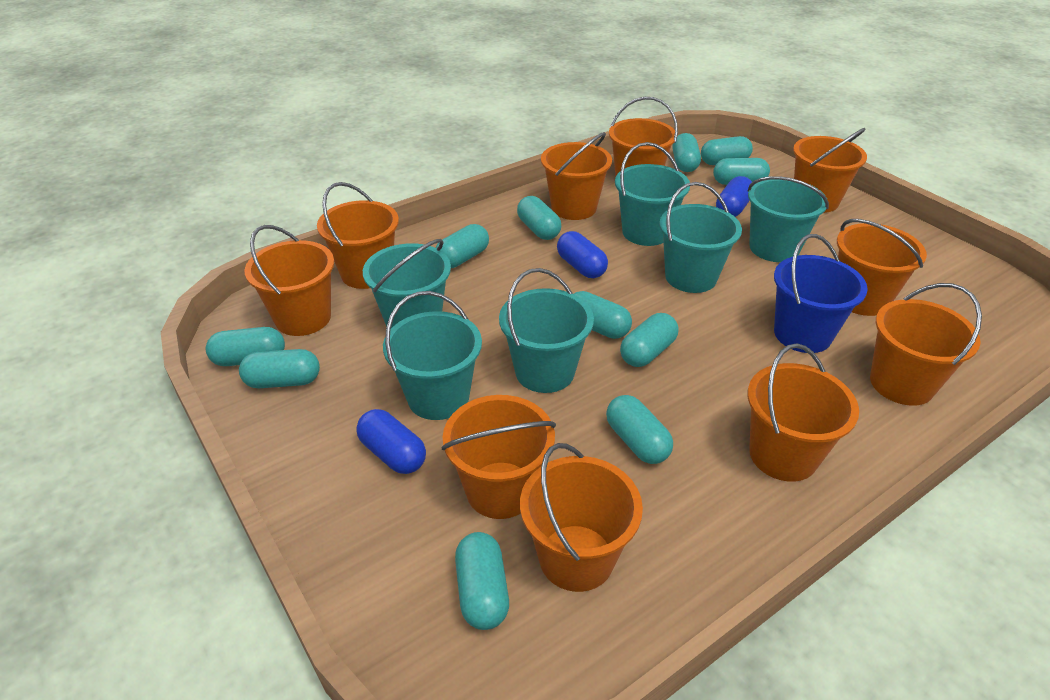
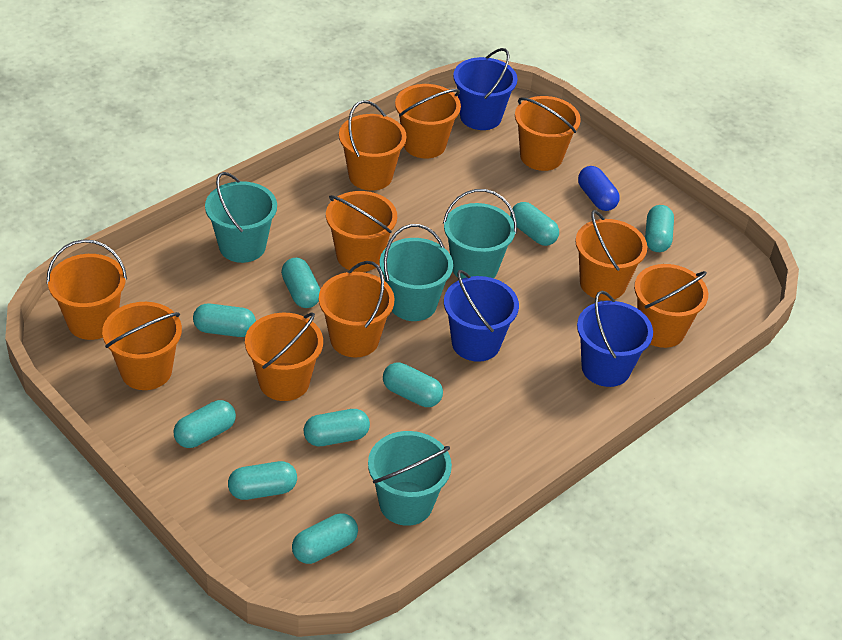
blue bucket: 1 -> 3
blue capsule: 3 -> 1
turquoise bucket: 6 -> 4
turquoise capsule: 11 -> 9

